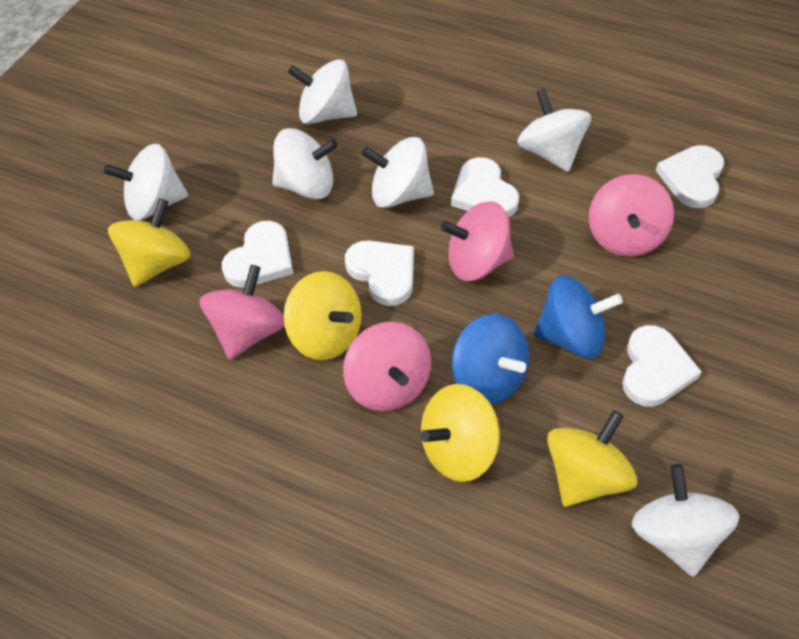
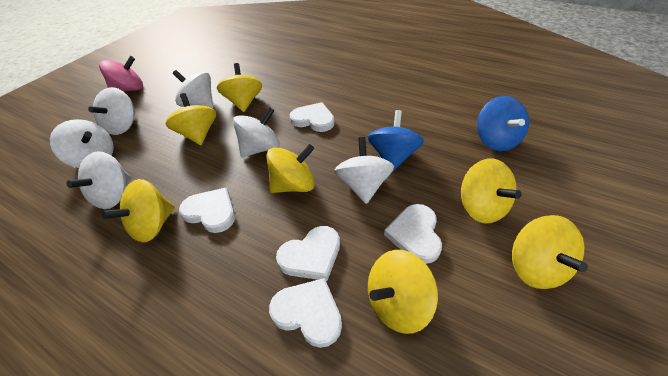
pink spinning top: 4 -> 1
yellow spinning top: 4 -> 7

